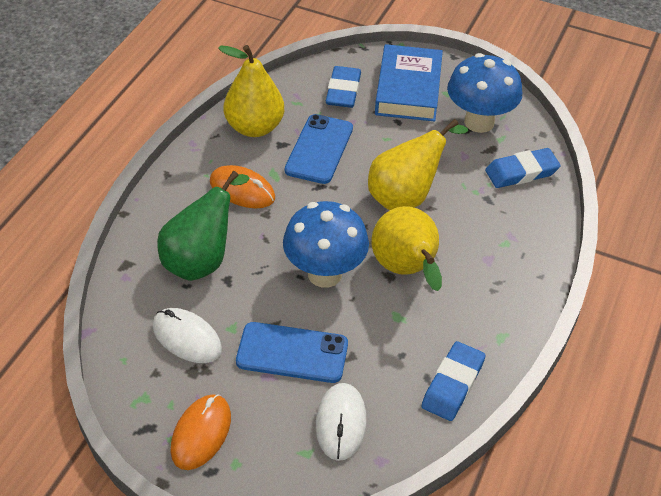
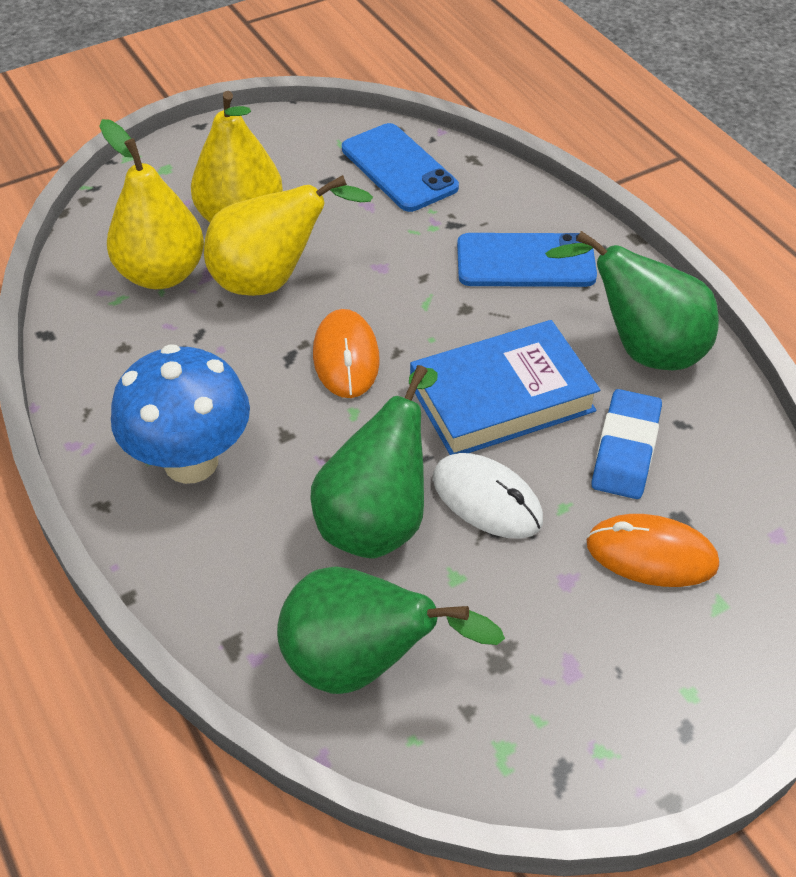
blue eraser: 3 -> 1
blue mushroom: 2 -> 1
green pear: 1 -> 3
white mouse: 2 -> 1

